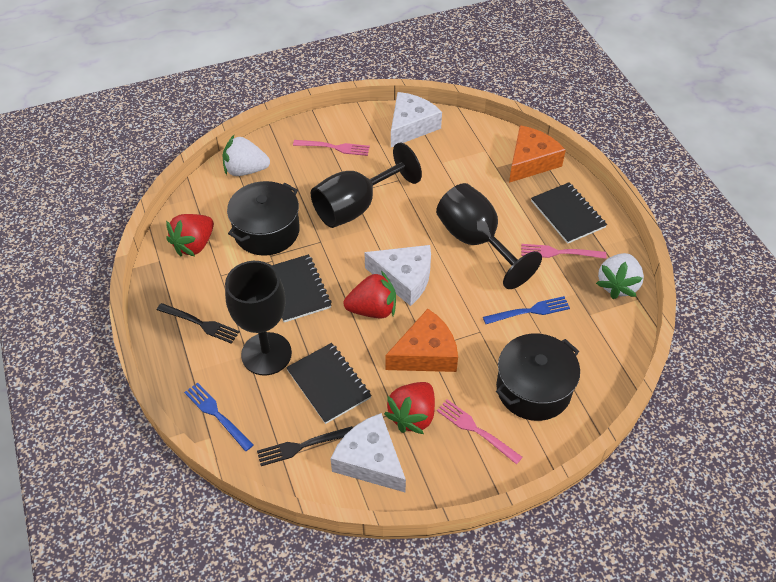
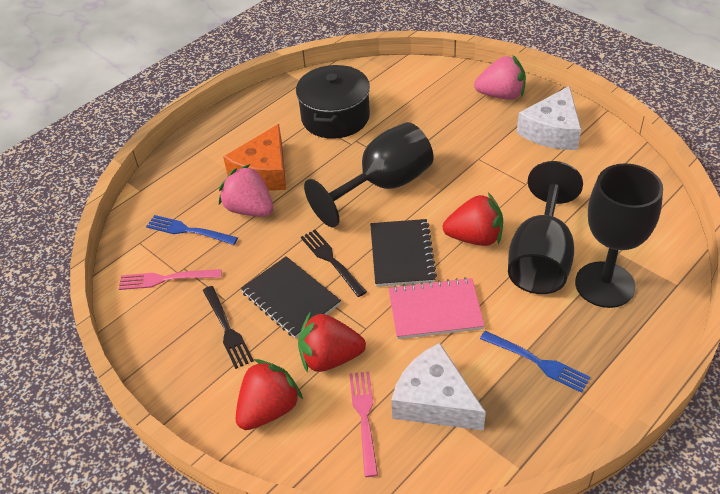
black notebook: 3 -> 2
black pot: 2 -> 1
orange cheese: 2 -> 1
pink fork: 3 -> 2
pink notebook: 0 -> 1
pink strawberry: 0 -> 2
white cheese: 3 -> 2
white strawberry: 2 -> 0

